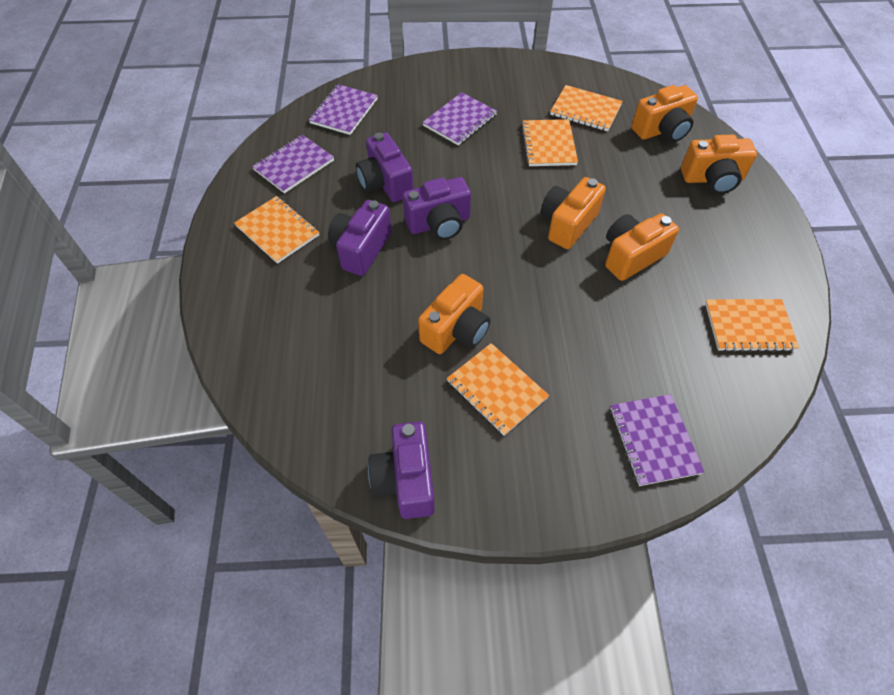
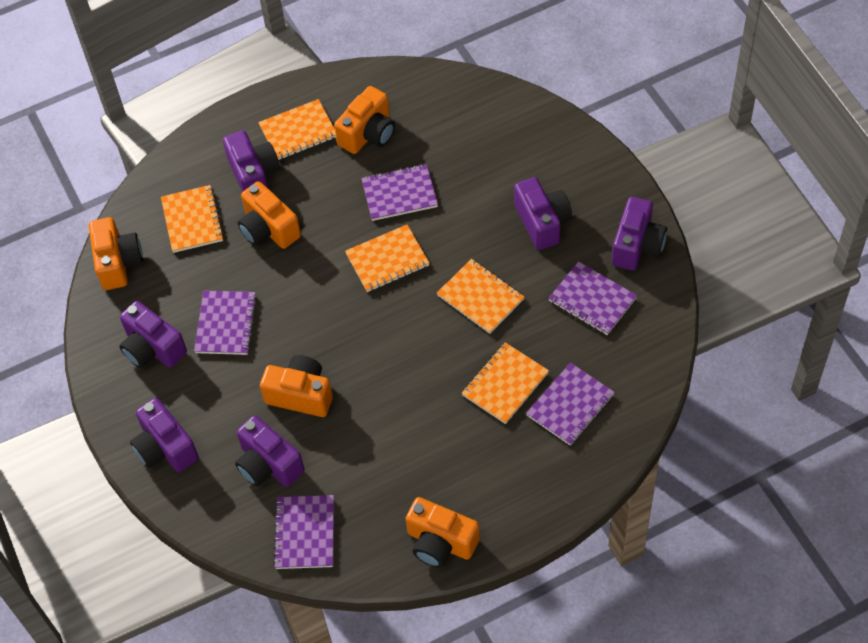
purple camera: 4 -> 6
purple notebook: 4 -> 5

